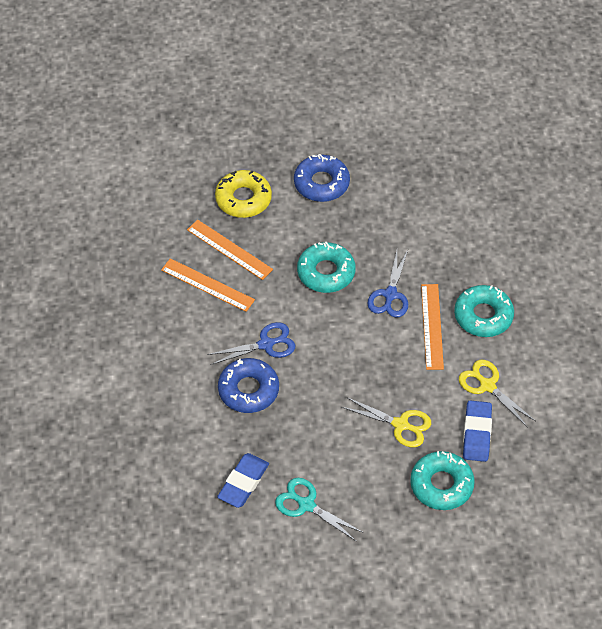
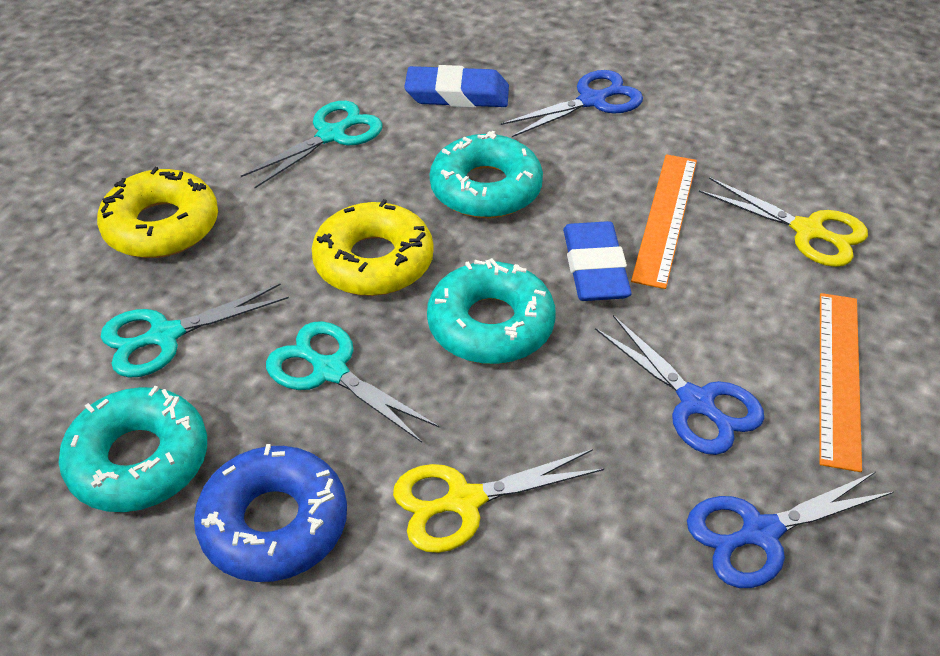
blue donut: 2 -> 1
blue scissors: 2 -> 3
orange ruler: 3 -> 2
turquoise scissors: 1 -> 3
yellow donut: 1 -> 2

